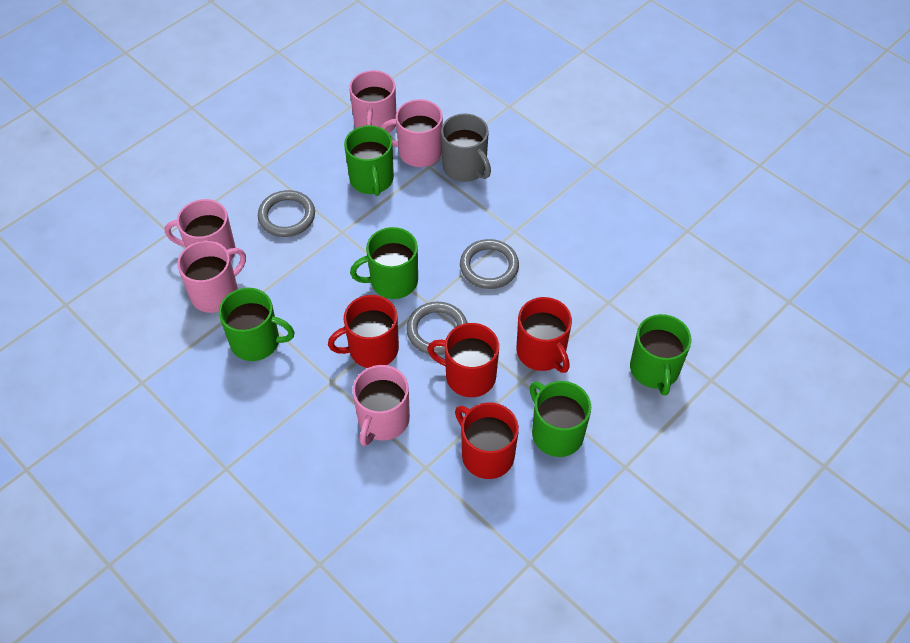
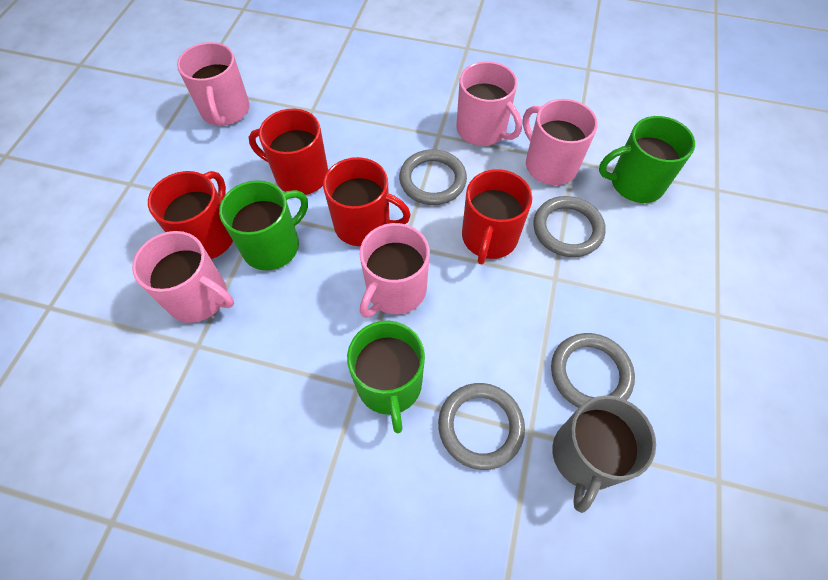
green mug: 5 -> 3
grey ring: 3 -> 4

